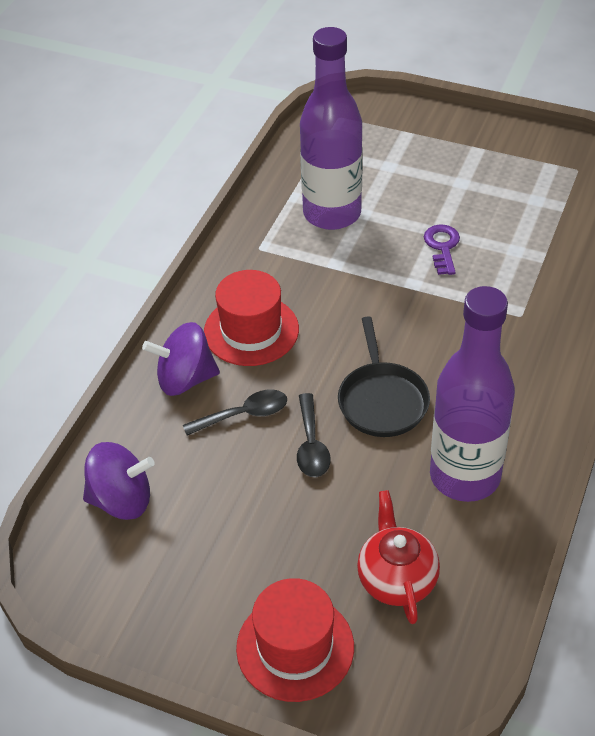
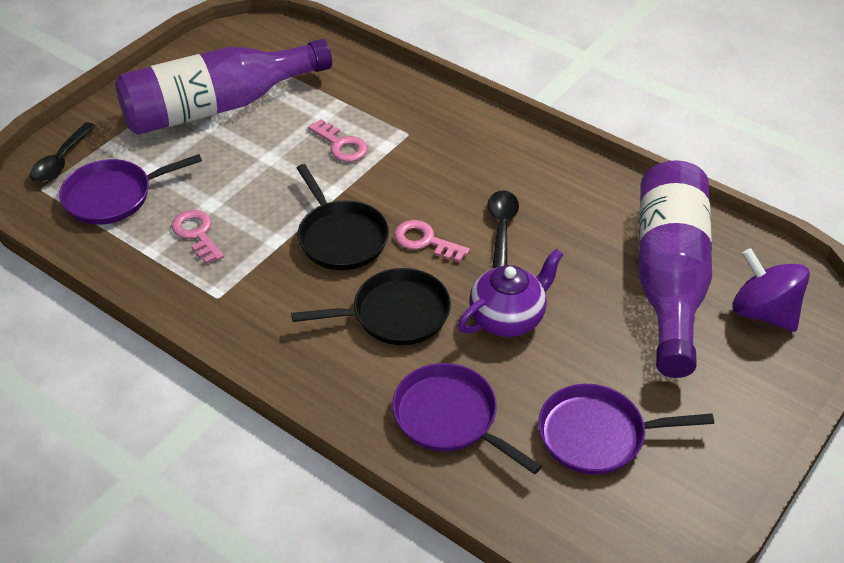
black pan: 1 -> 2
pink key: 0 -> 3
purple key: 1 -> 0
purple pan: 0 -> 3
purple spinning top: 2 -> 1
purple teapot: 0 -> 1
red hat: 2 -> 0
red teapot: 1 -> 0

